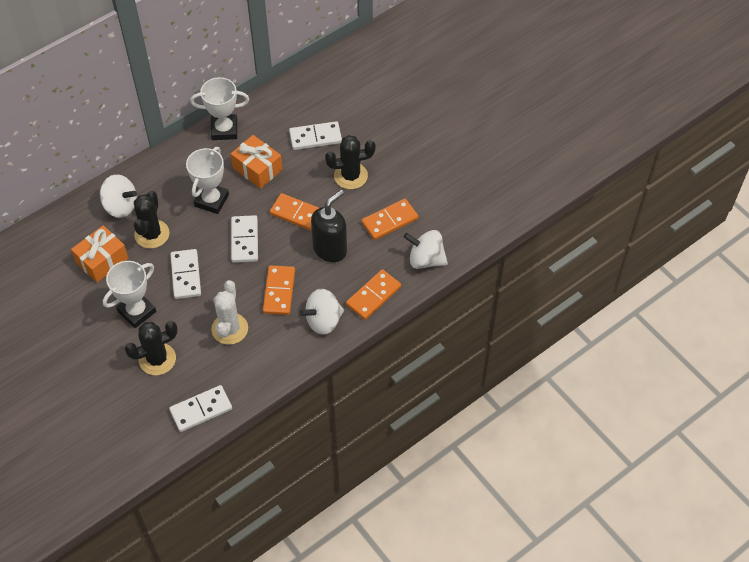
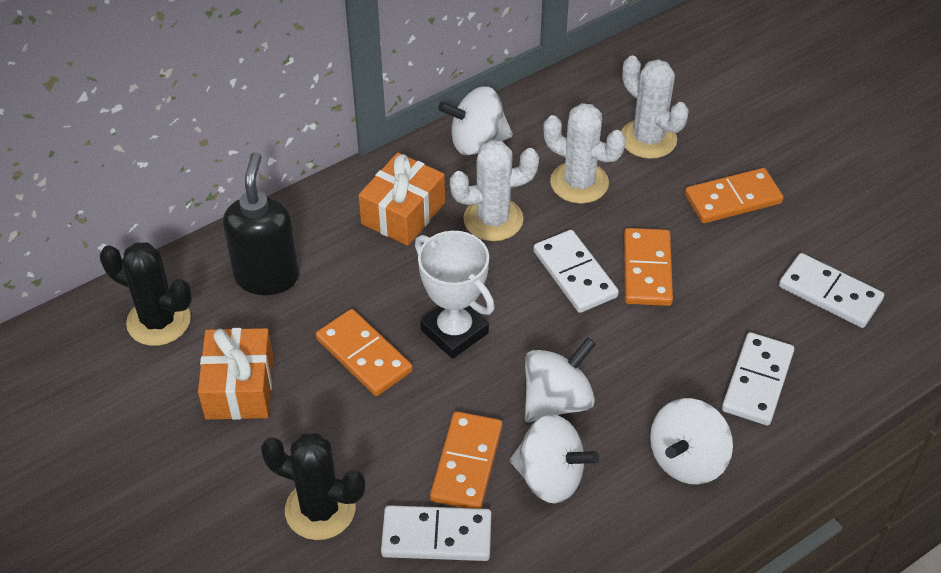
black cactus: 3 -> 2
white cactus: 1 -> 3
white spinning top: 3 -> 4
white trophy: 3 -> 1

